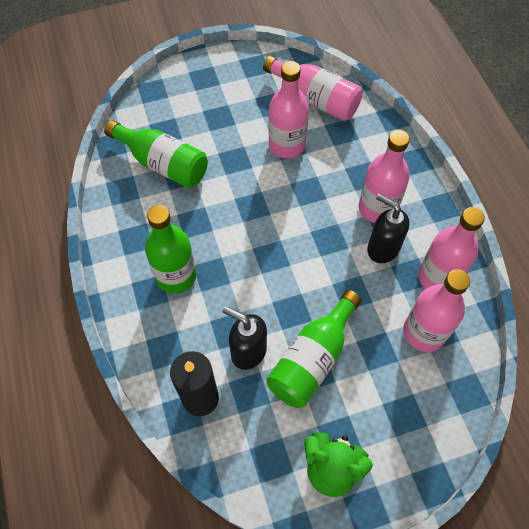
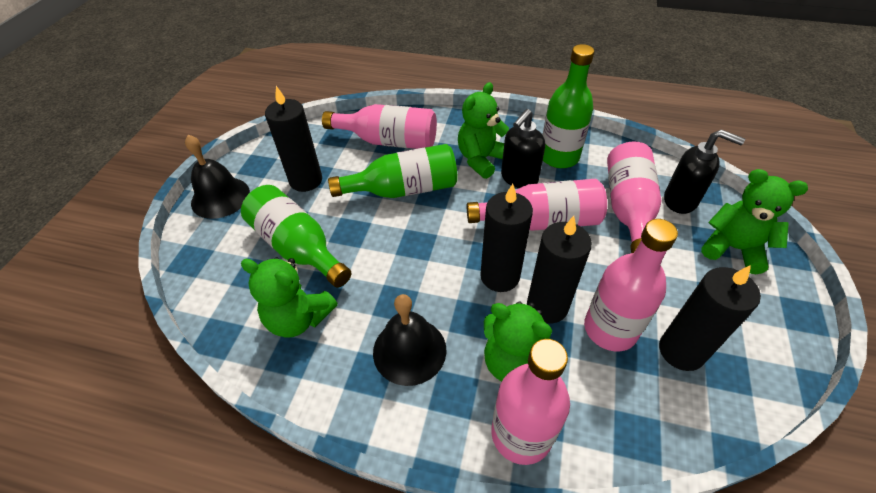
black bell: 0 -> 2
black candle: 1 -> 4
green teddy bear: 1 -> 4

